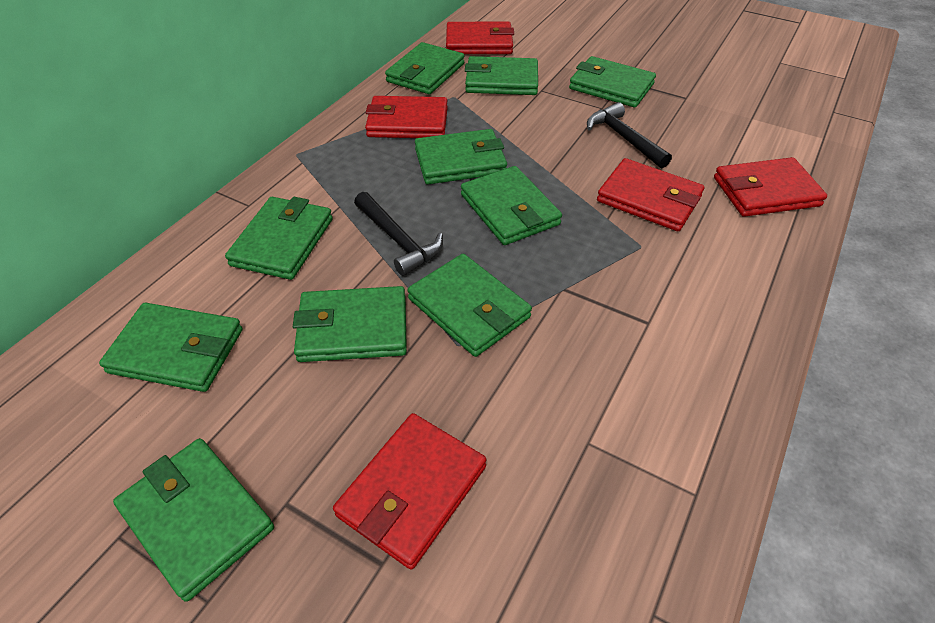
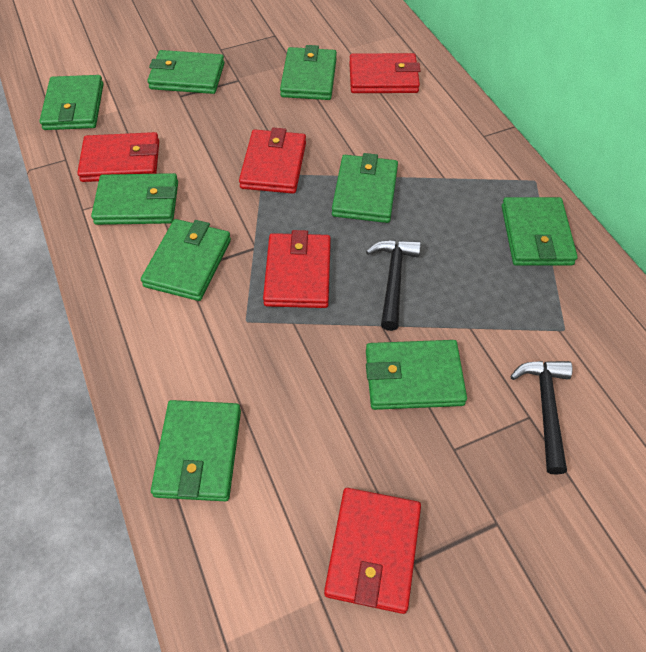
green wallet: 10 -> 9

